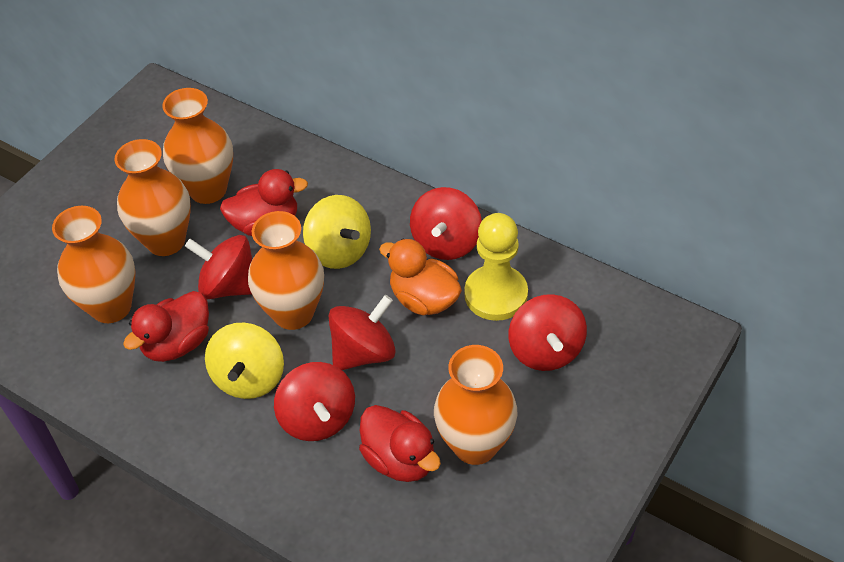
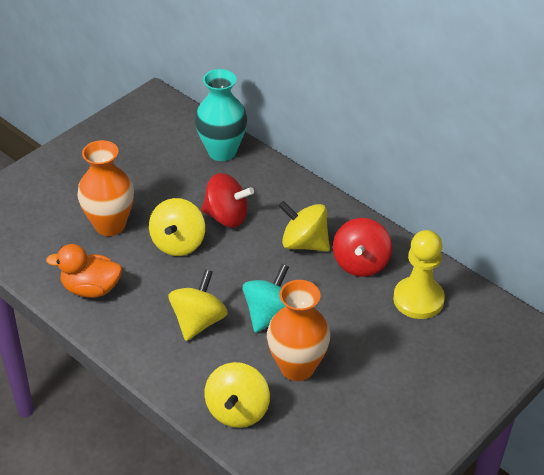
orange vase: 5 -> 2
red duck: 3 -> 0
red spinning top: 5 -> 2
turquoise spinning top: 0 -> 1
turquoise vase: 0 -> 1
yellow spinning top: 2 -> 4

